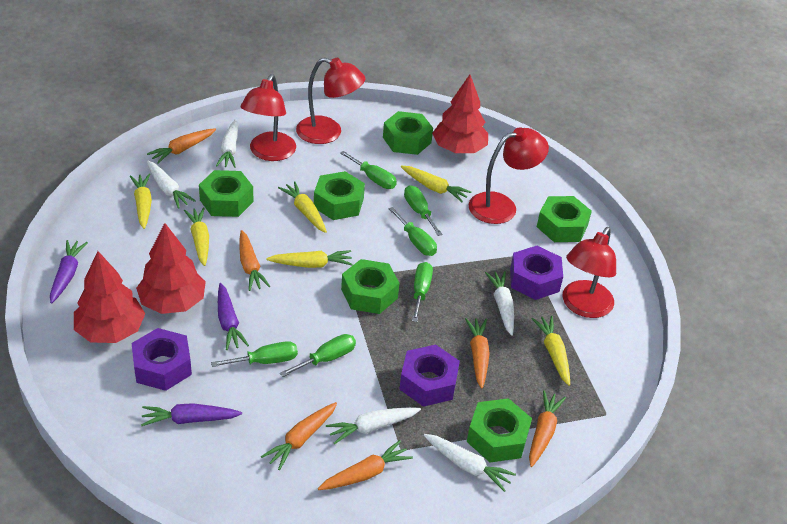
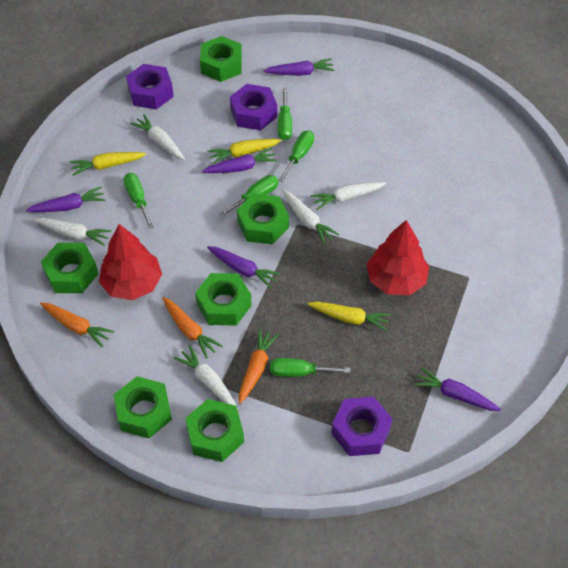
green screwdriver: 6 -> 5
orange carrot: 6 -> 3
purple carrot: 3 -> 5
red lamp: 4 -> 0
red tree: 3 -> 2
yellow carrot: 6 -> 3

